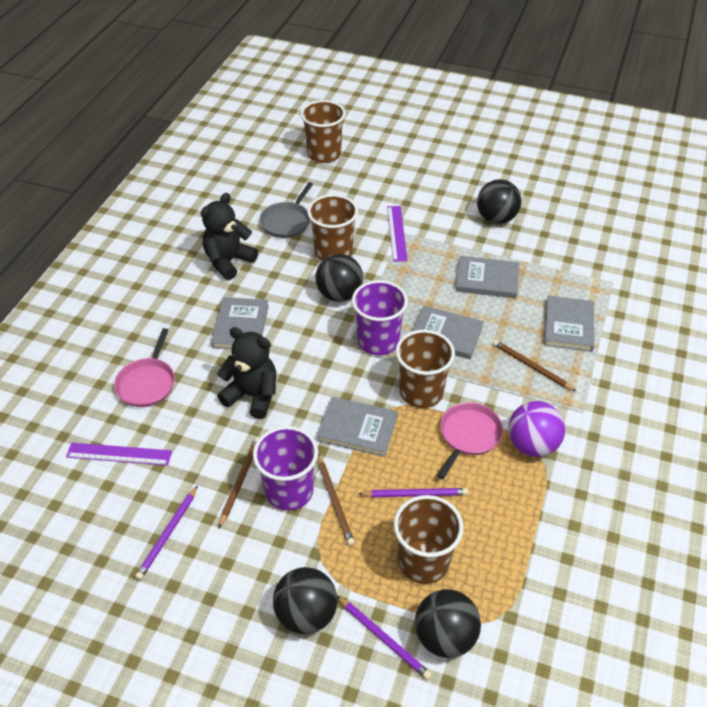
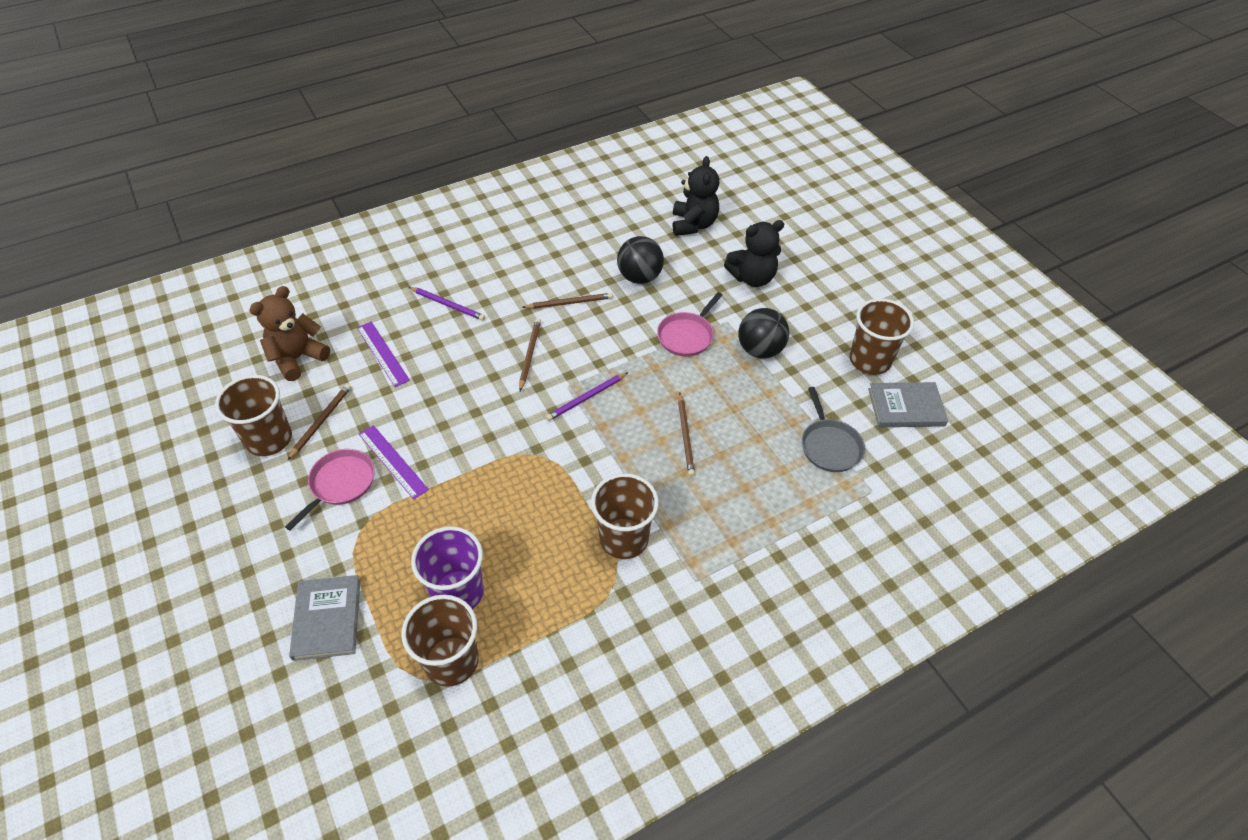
black ball: 4 -> 2
brown pencil: 3 -> 4
brown teddy bear: 0 -> 1
grey book: 5 -> 2
purple ball: 1 -> 0
purple cup: 2 -> 1
purple pencil: 3 -> 2

